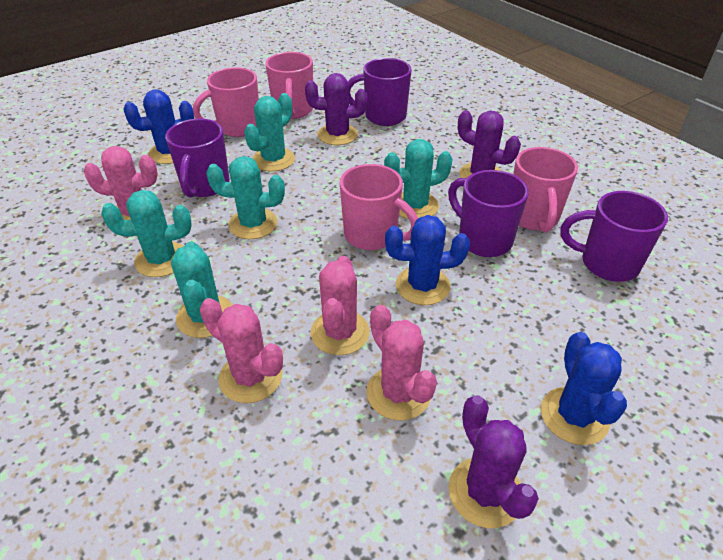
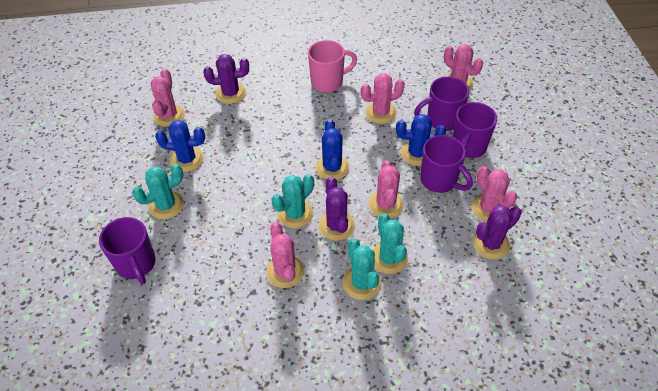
pink cactus: 4 -> 6
pink mug: 4 -> 1
turquoise cactus: 5 -> 4

